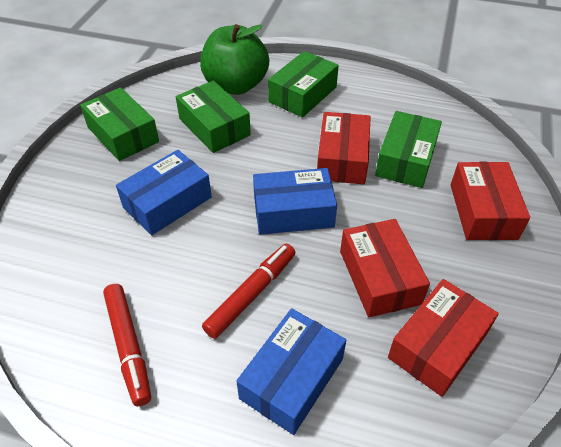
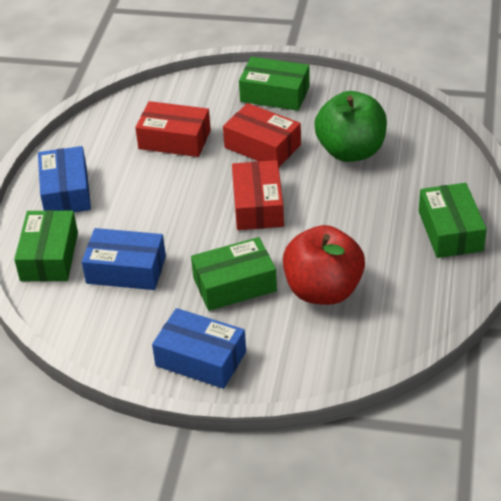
red apple: 0 -> 1
red box: 4 -> 3
red marker: 2 -> 0

